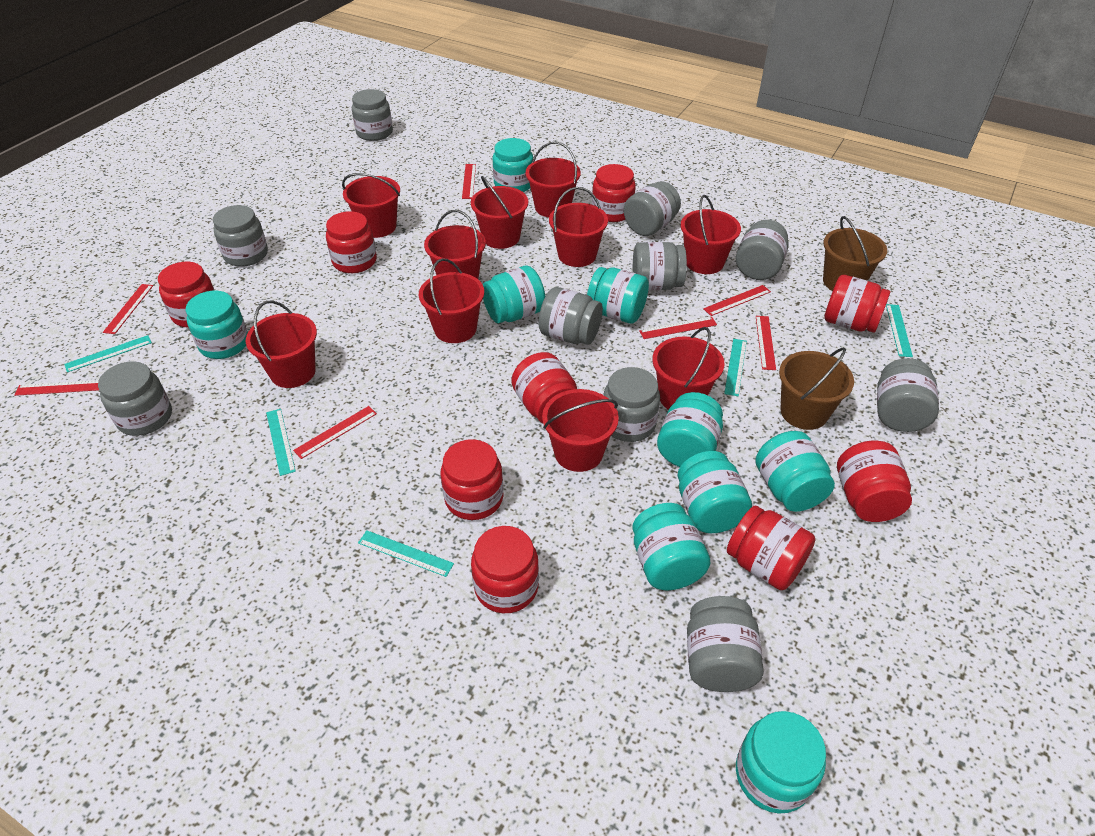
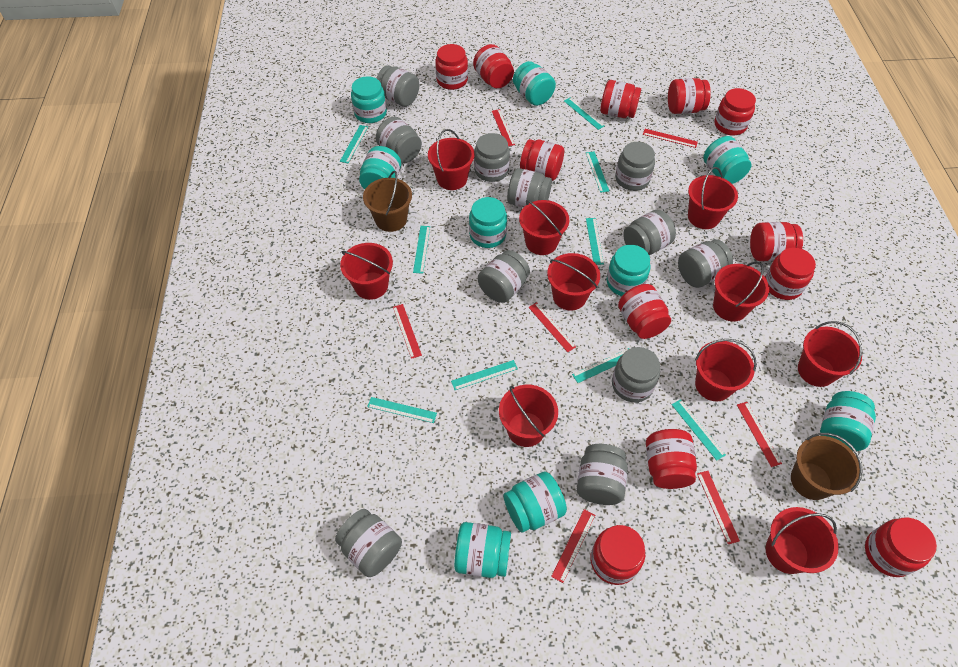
grey jar: 10 -> 11
red jar: 9 -> 12
turquoise ruler: 5 -> 9

